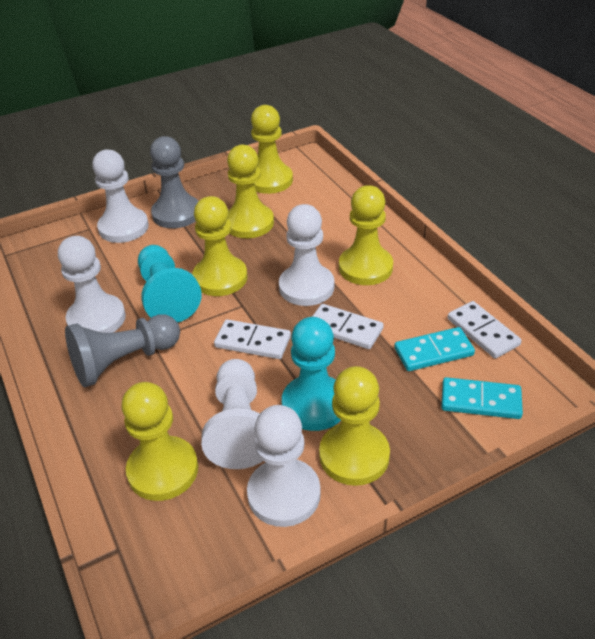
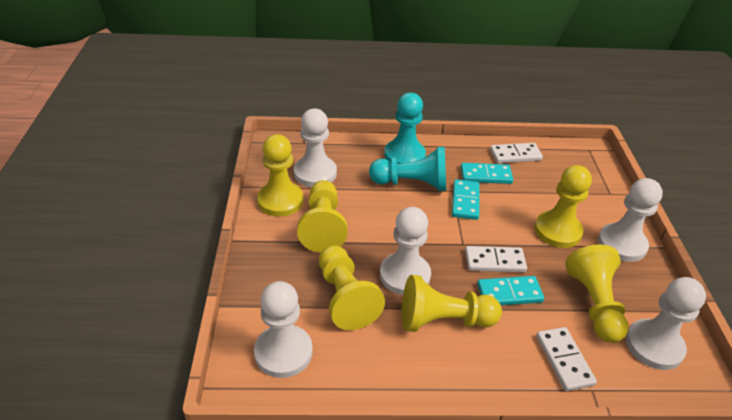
grey pawn: 2 -> 0
turquoise domino: 2 -> 3

